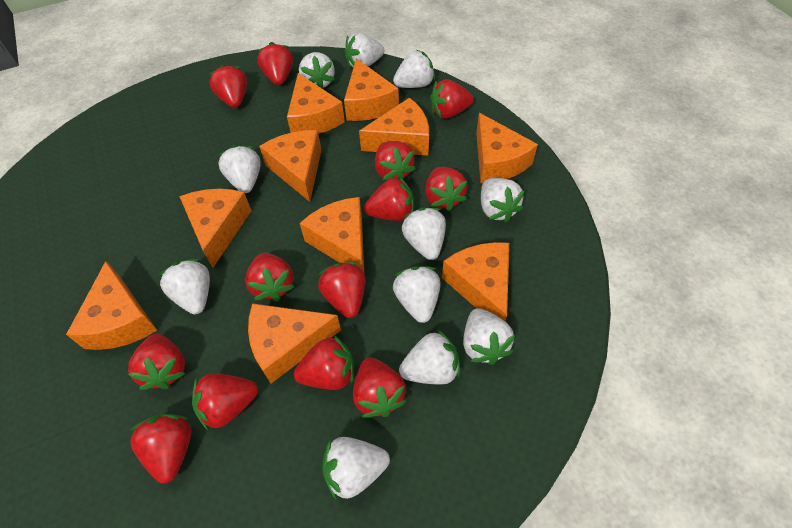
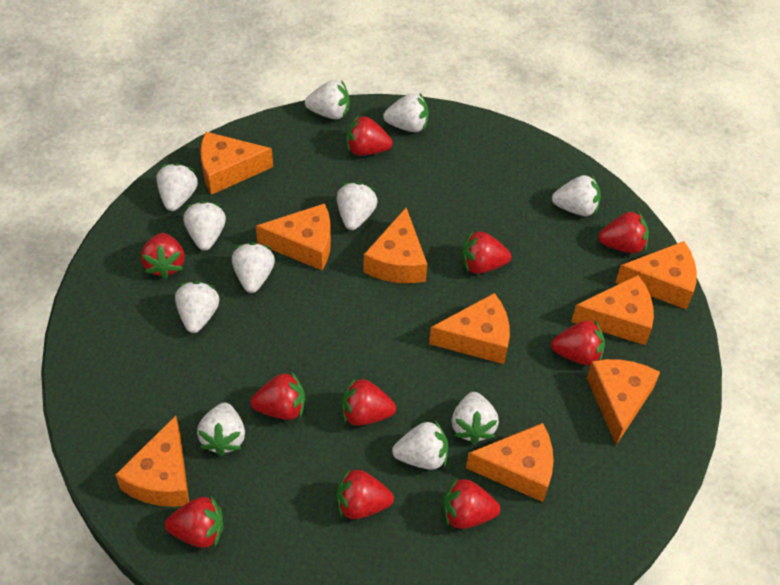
orange cheese: 10 -> 9
red strawberry: 13 -> 10

